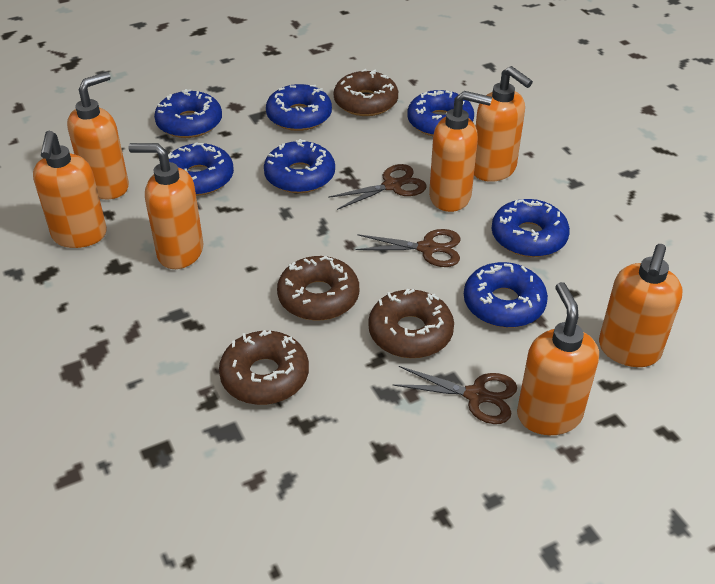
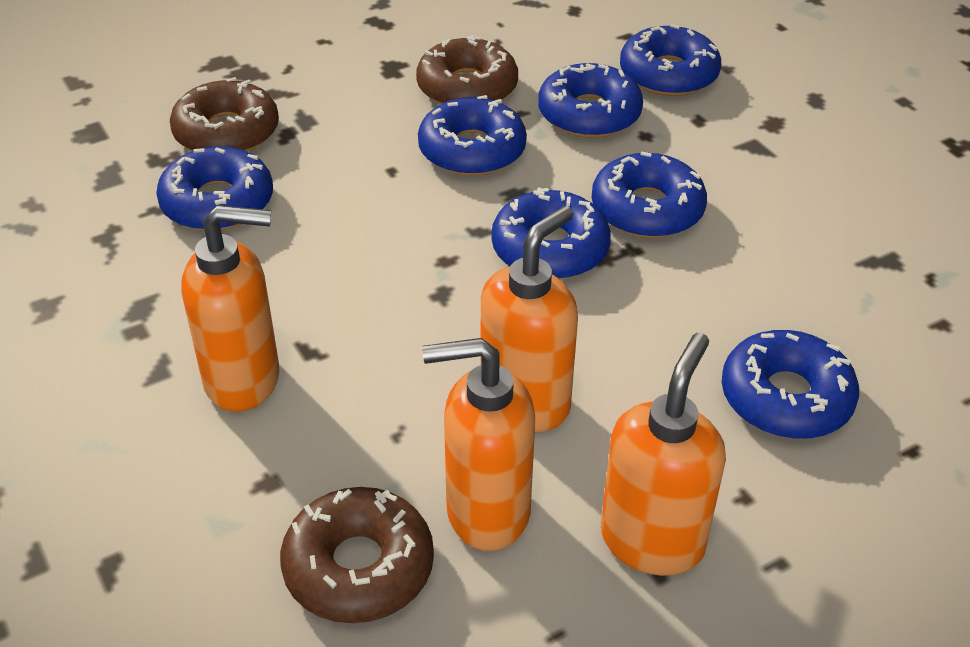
brown donut: 4 -> 3
brown scissors: 3 -> 0
orange soap dispenser: 7 -> 4

